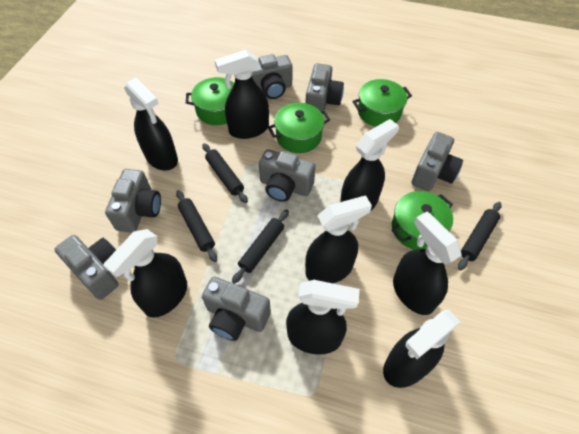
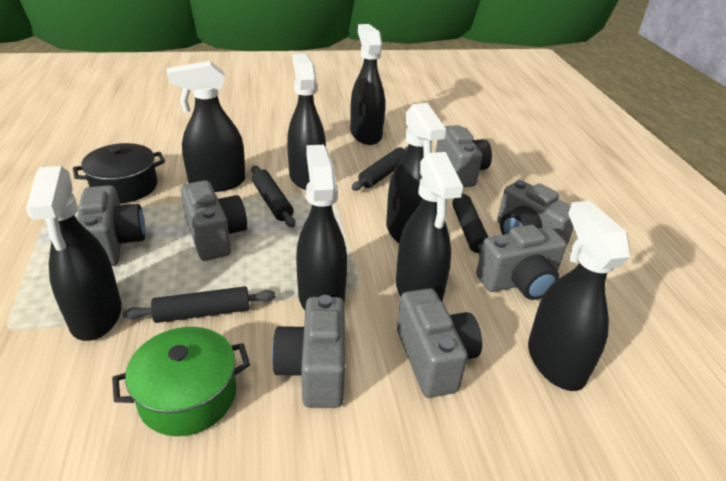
black pot: 0 -> 1
green pot: 4 -> 1

